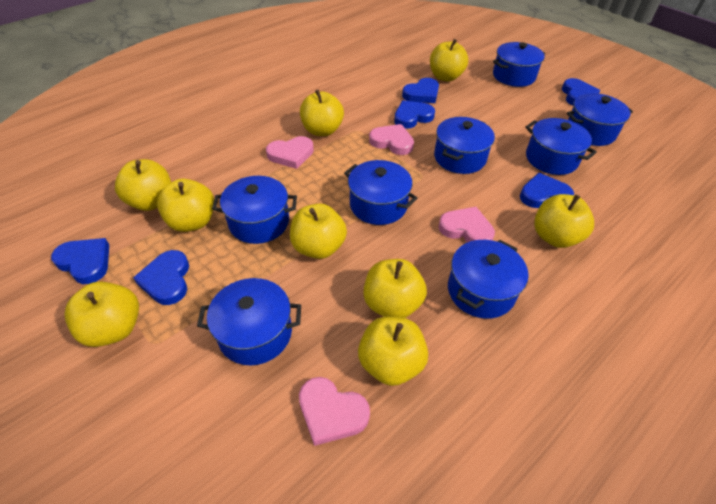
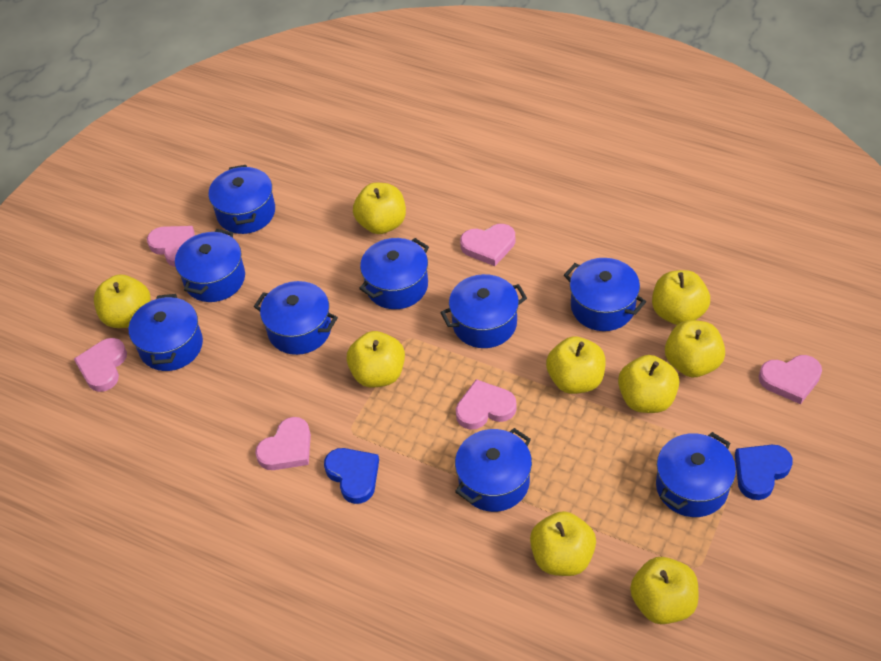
blue heart: 6 -> 2
blue pot: 8 -> 9
pink heart: 4 -> 6

